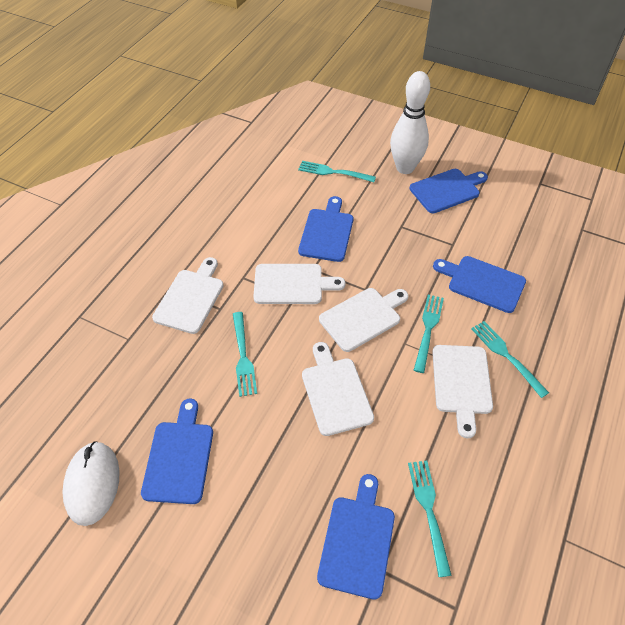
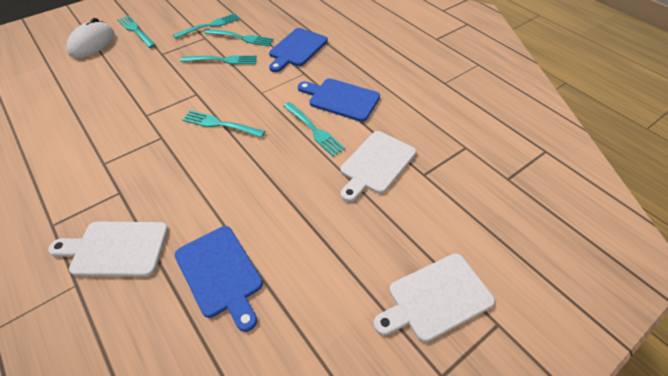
blue cutting board: 5 -> 3
turquoise fork: 5 -> 6
white bowling pin: 1 -> 0
white cutting board: 5 -> 3

